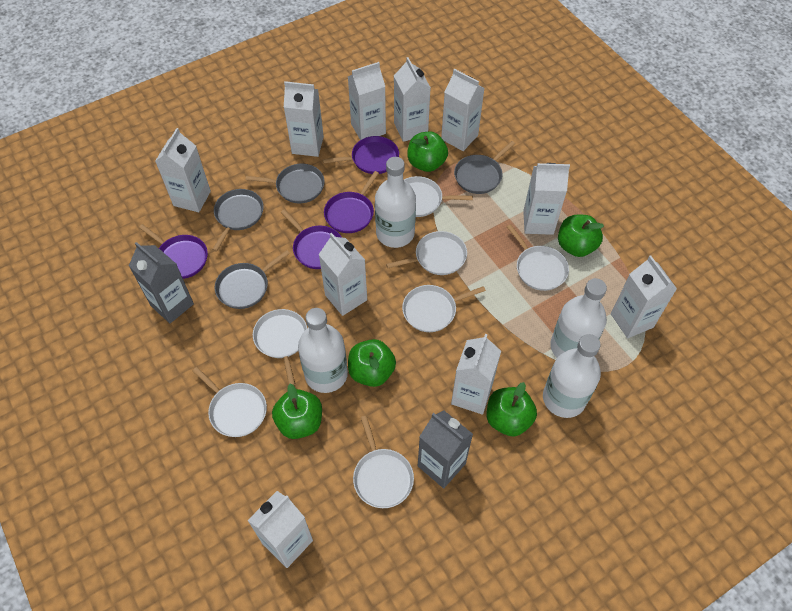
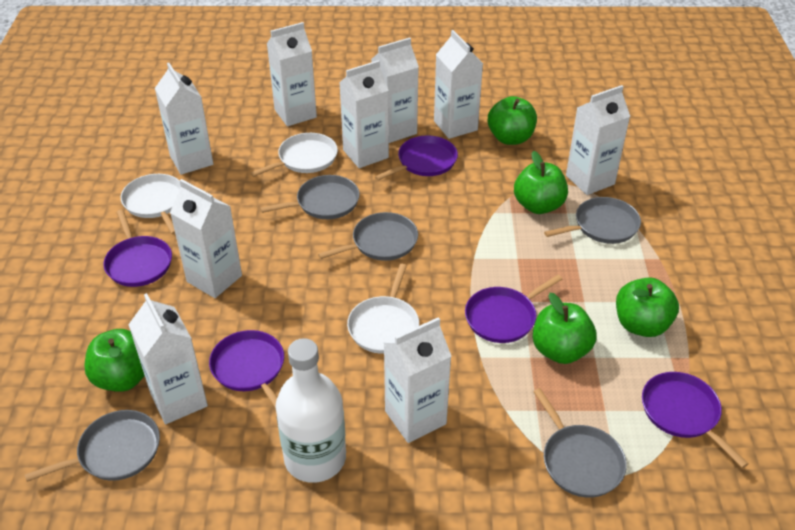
grey carton: 2 -> 0
grey pan: 4 -> 5
purple pan: 4 -> 5
white bottle: 4 -> 1
white carton: 10 -> 9
white pan: 7 -> 3

